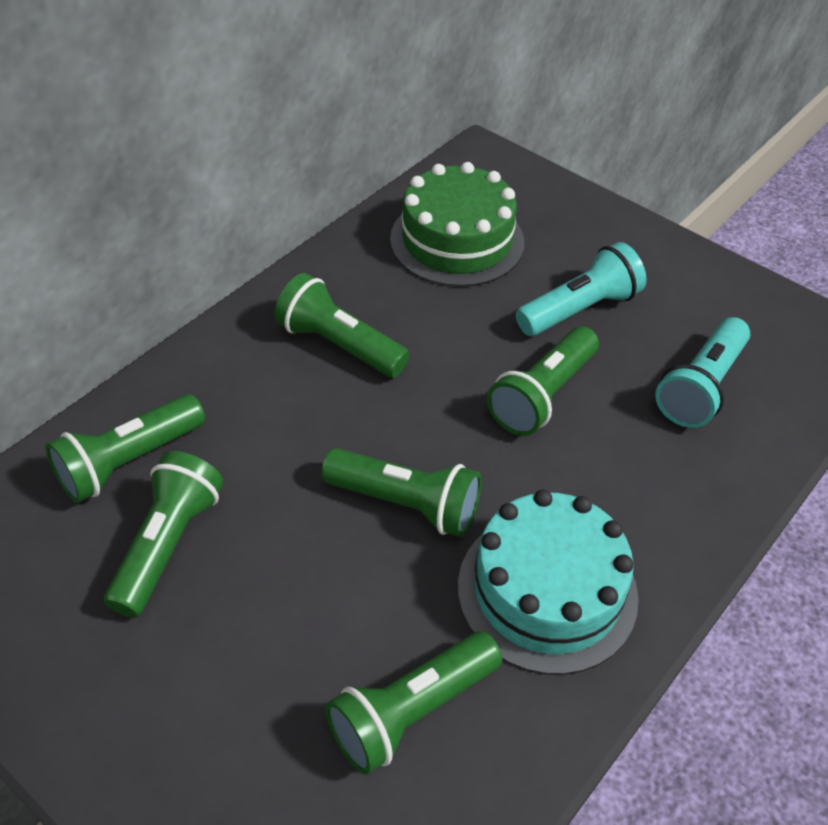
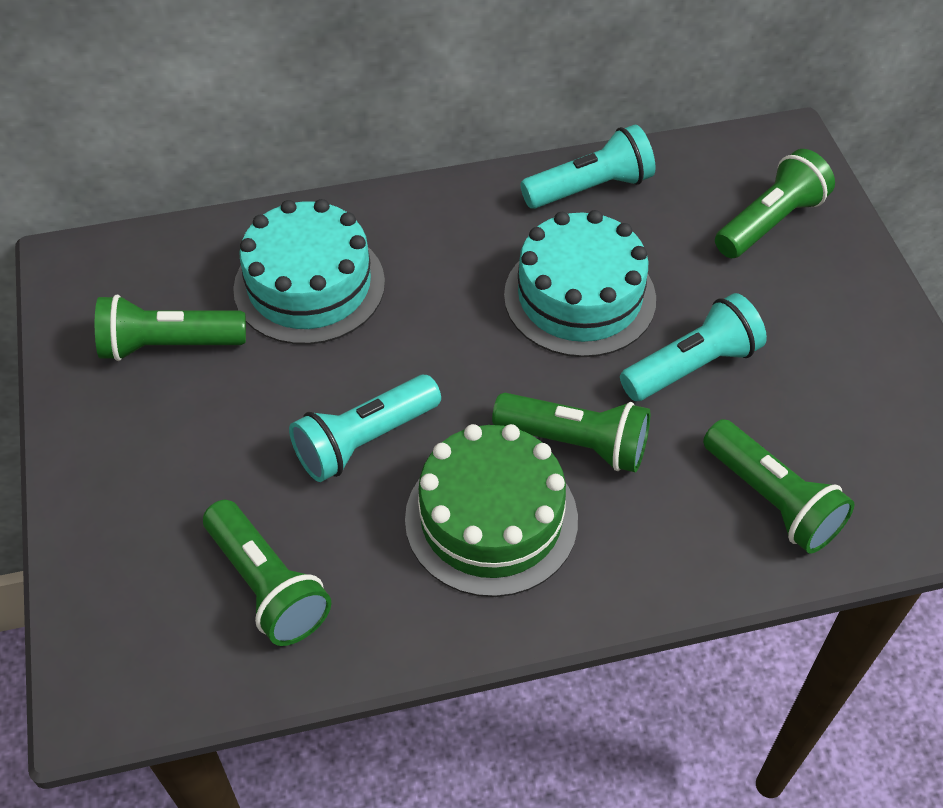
green flashlight: 6 -> 5
turquoise cake: 1 -> 2
turquoise flashlight: 2 -> 3

